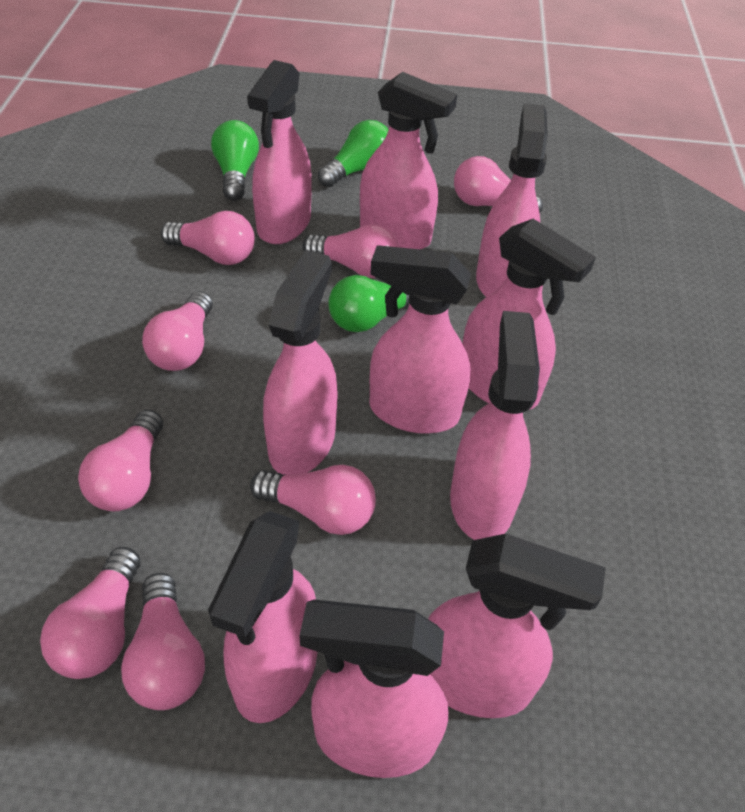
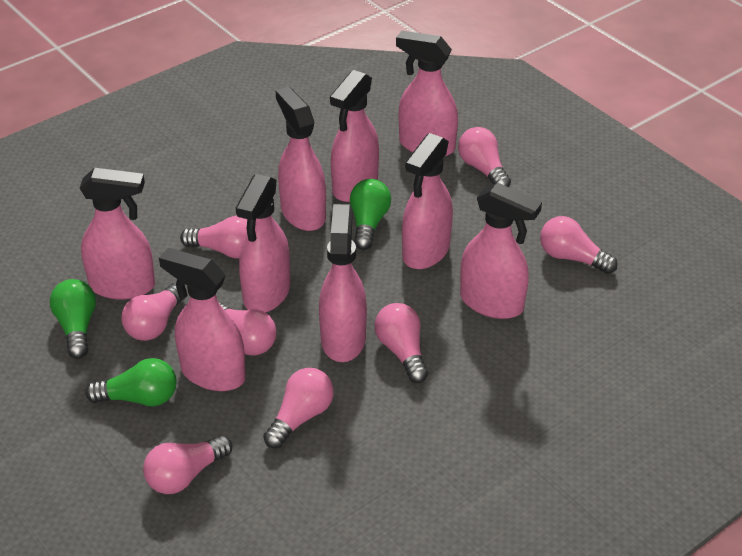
pink spray bottle: 10 -> 9

